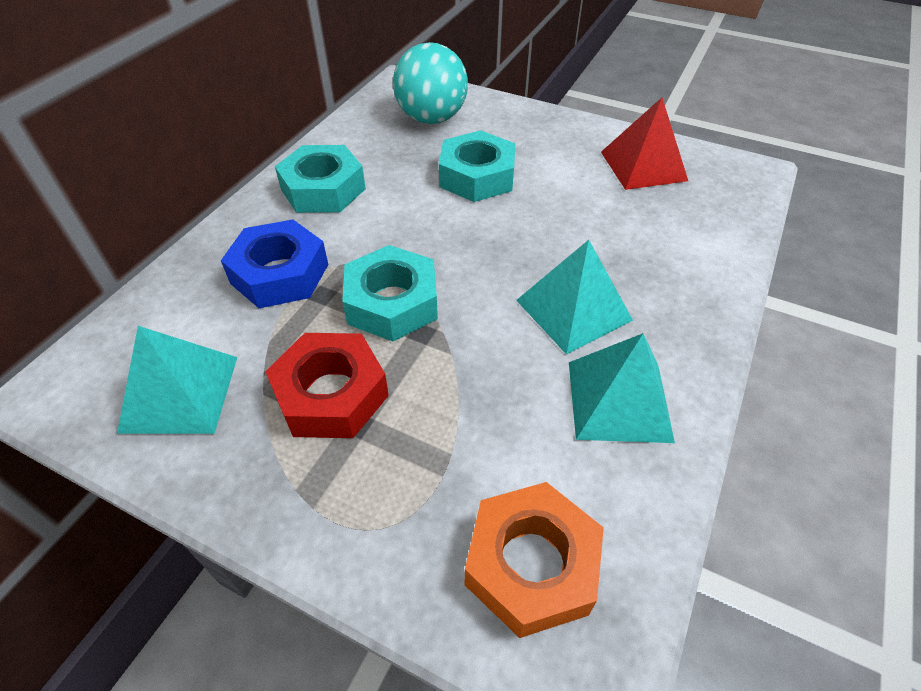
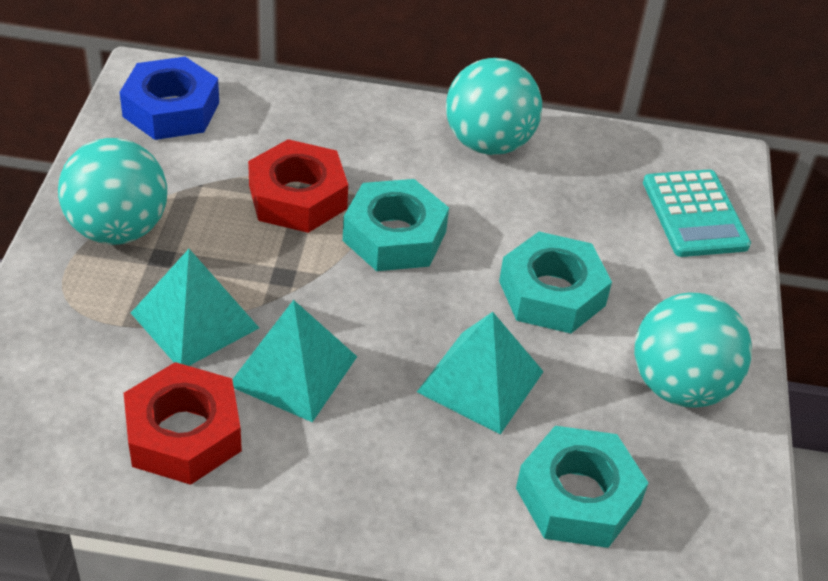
orange nut: 1 -> 0
red nut: 1 -> 2
red pyramid: 1 -> 0
turquoise ball: 1 -> 3
turquoise calculator: 0 -> 1

